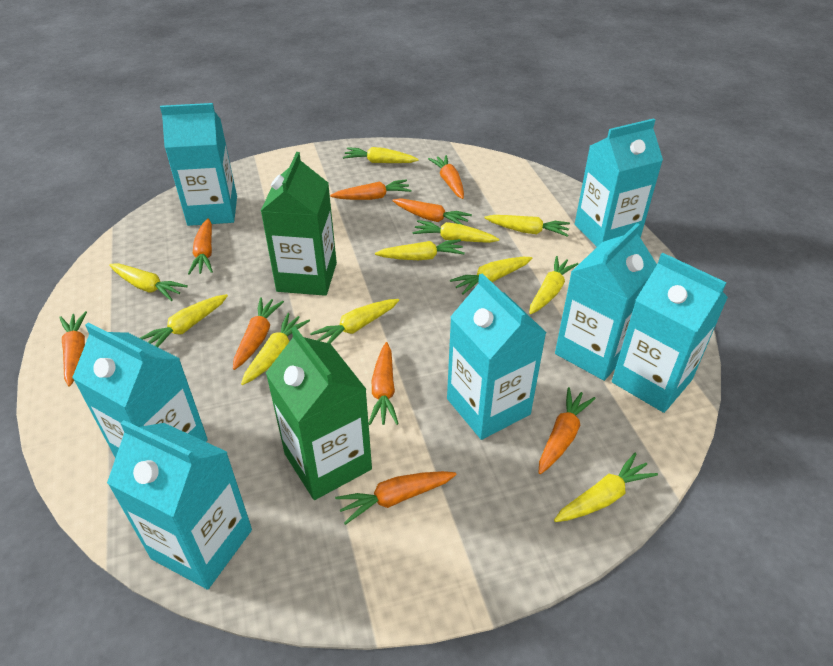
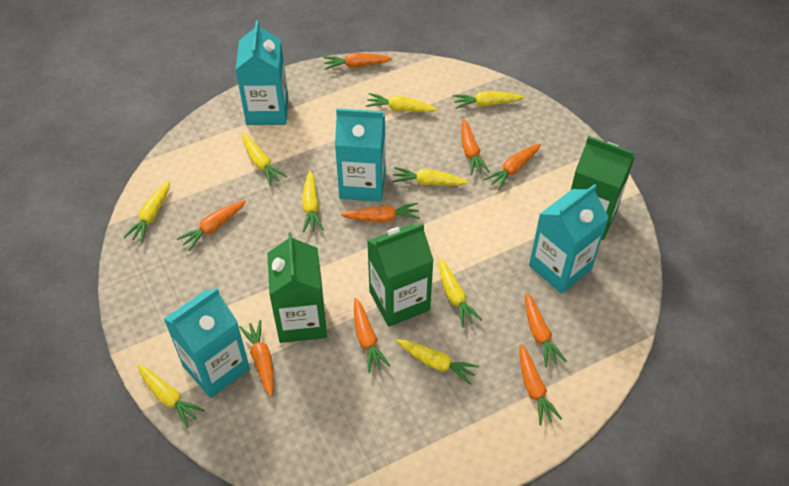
green carton: 2 -> 3
turquoise carton: 7 -> 4
yellow carrot: 11 -> 9

